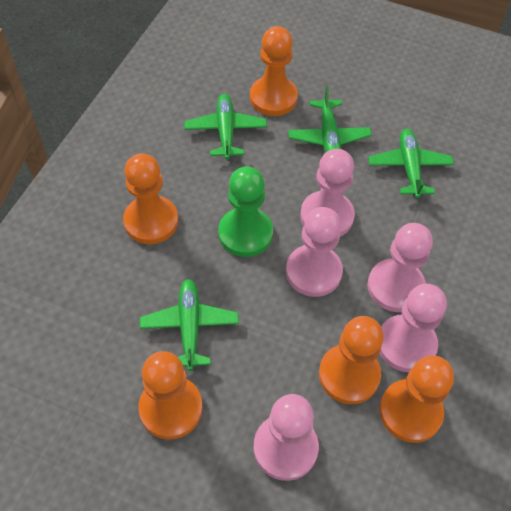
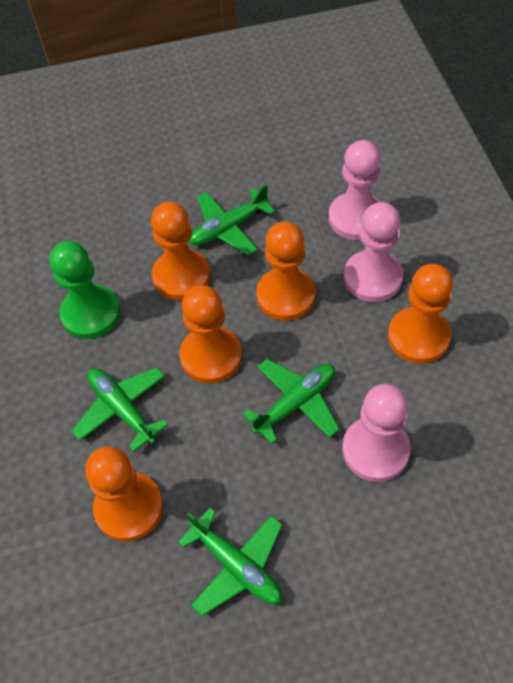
pink pawn: 5 -> 3

